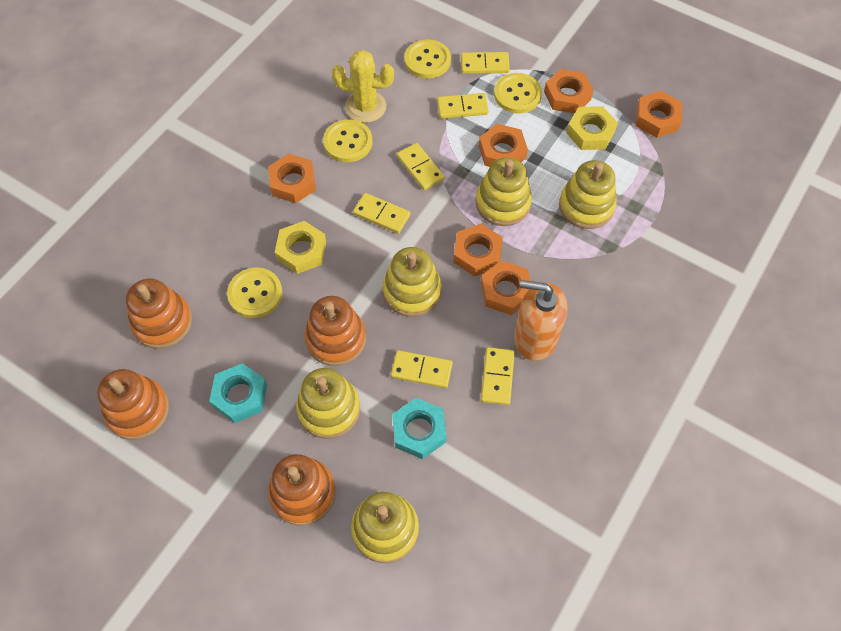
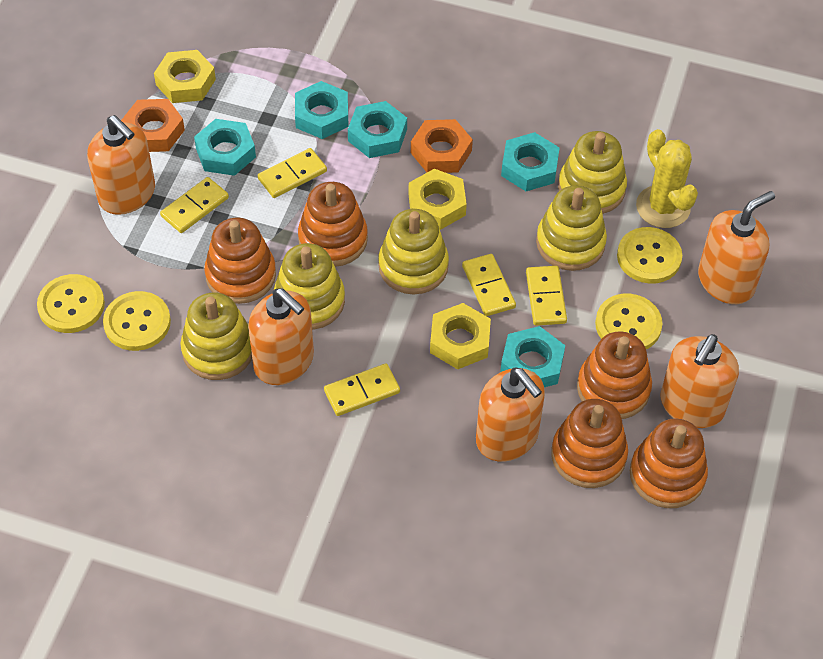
orange nut: 6 -> 2
orange soap dispenser: 1 -> 5
orange stacking toy: 4 -> 5
turquoise nut: 2 -> 5
yellow domino: 6 -> 5
yellow nut: 2 -> 3

